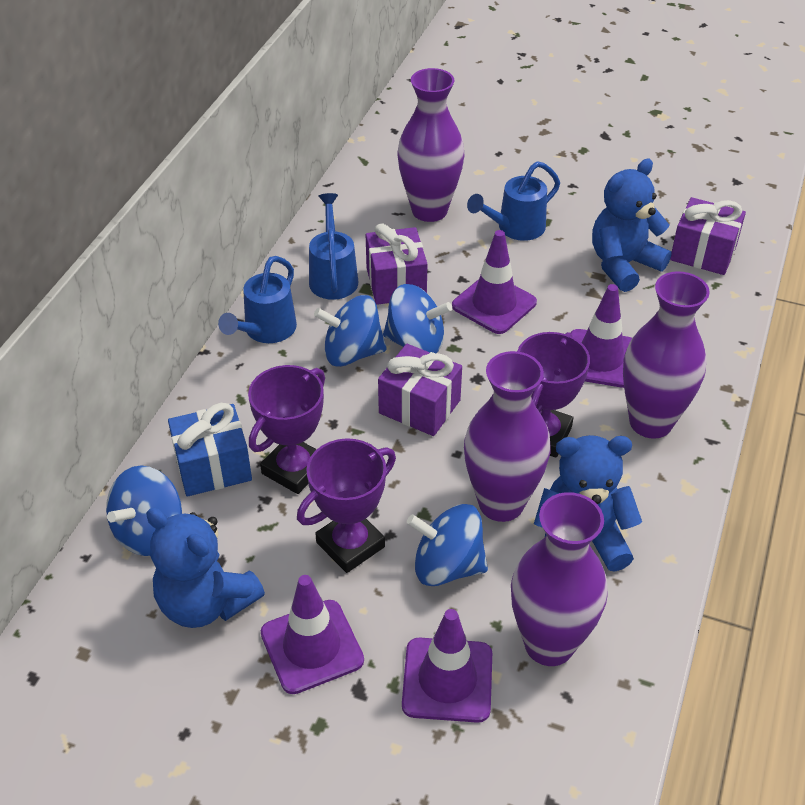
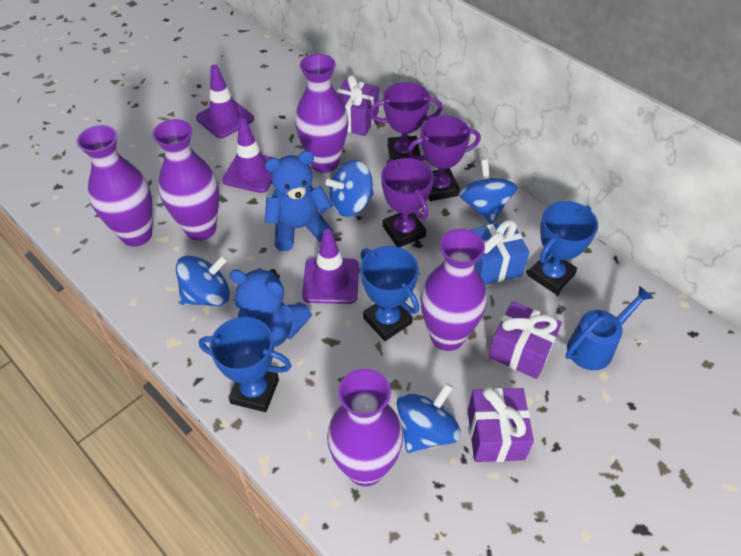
blue teddy bear: 3 -> 2
blue trophy: 0 -> 3
blue watering can: 3 -> 1
purple traffic cone: 4 -> 3
purple vase: 4 -> 5

